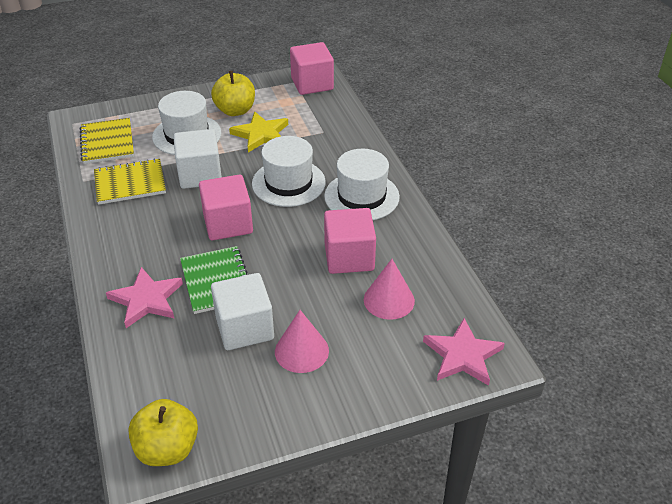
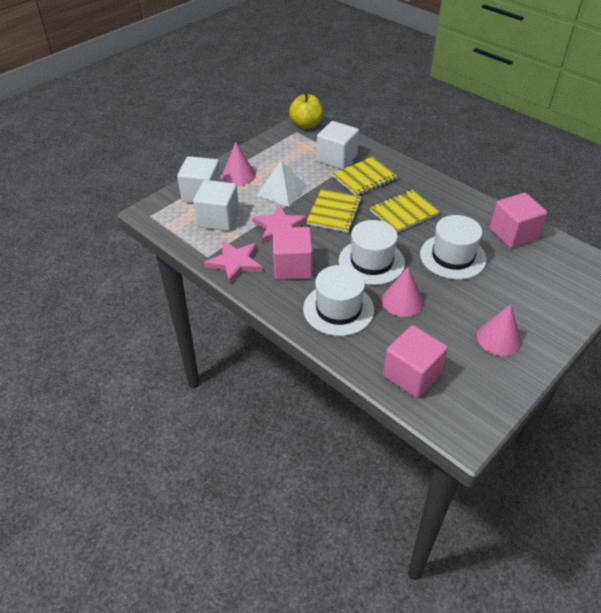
green notebook: 1 -> 0
pink cone: 2 -> 3
white cube: 2 -> 3
white pyramid: 0 -> 1
yellow apple: 2 -> 1
yellow notebook: 2 -> 3
yellow star: 1 -> 0

